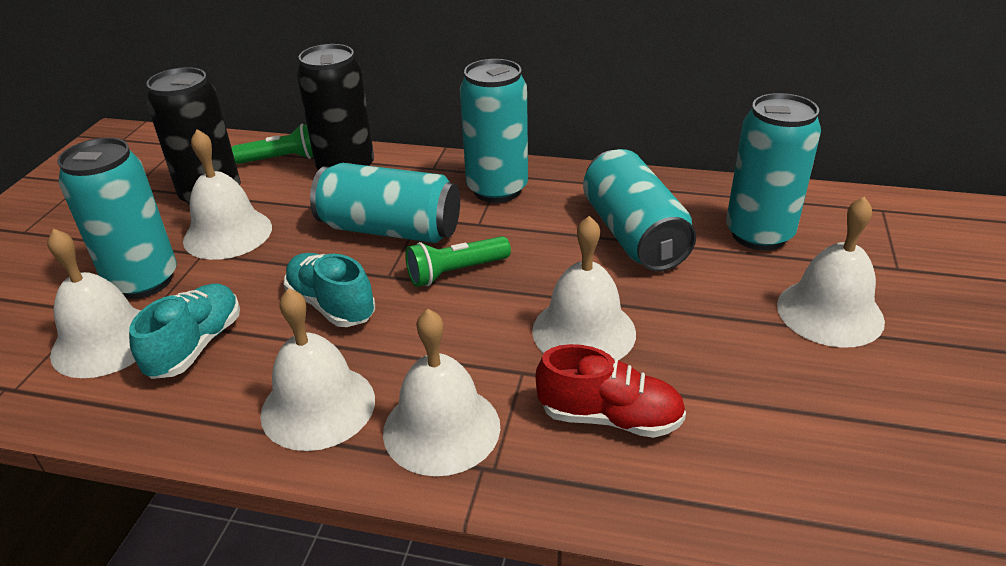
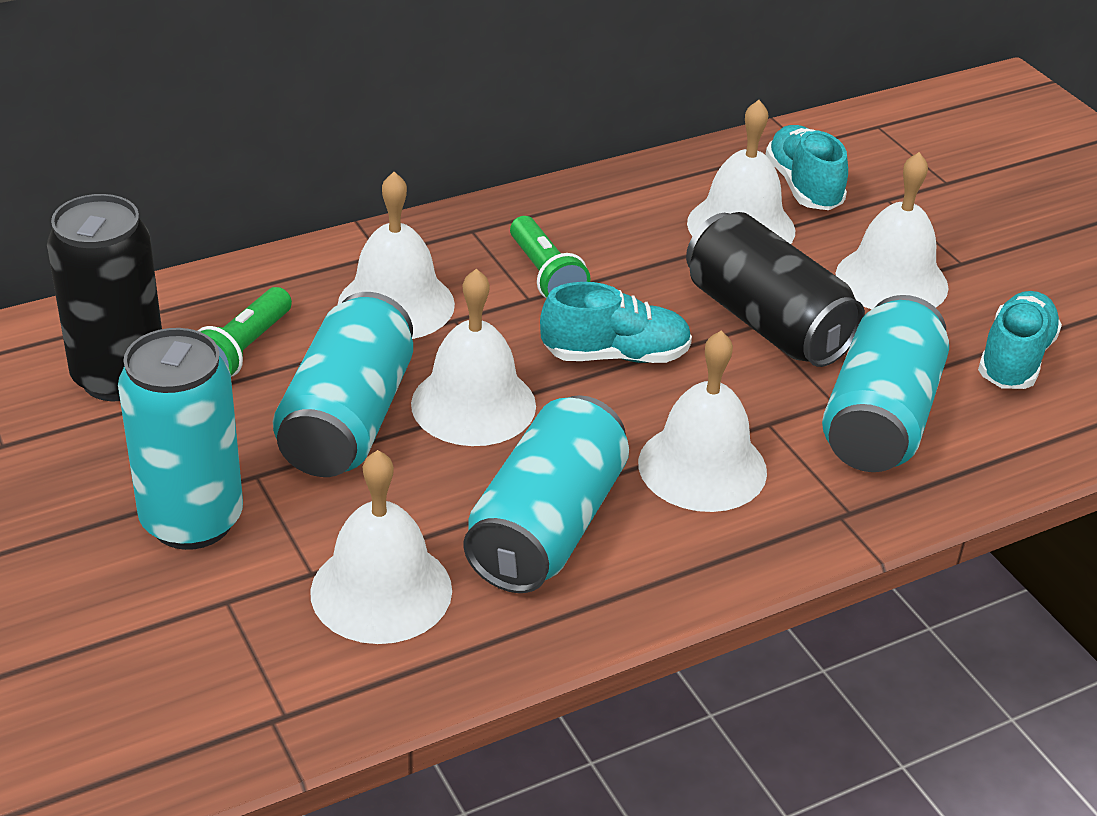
red shoe: 1 -> 0
turquoise can: 5 -> 4
turquoise shoe: 2 -> 3

